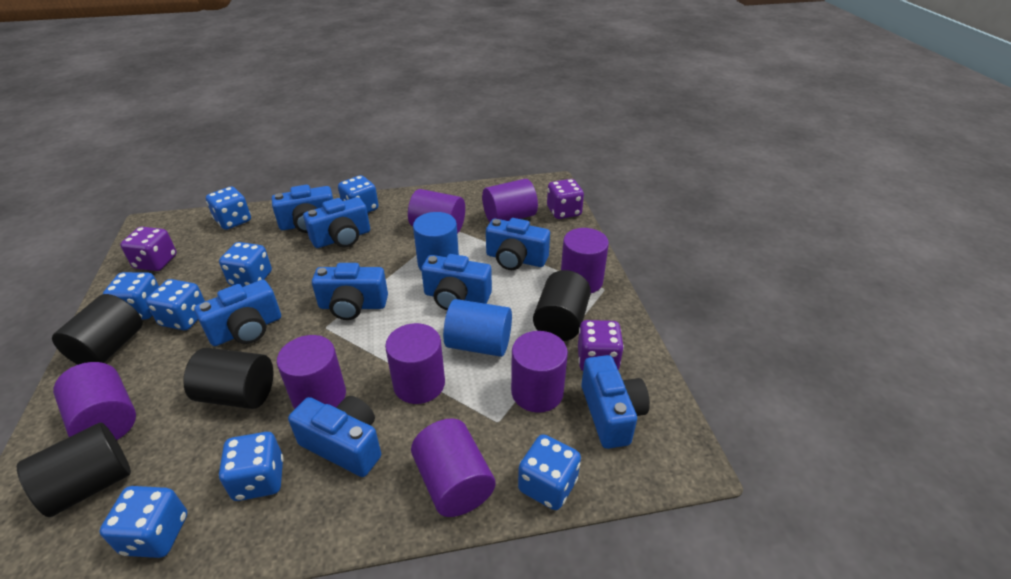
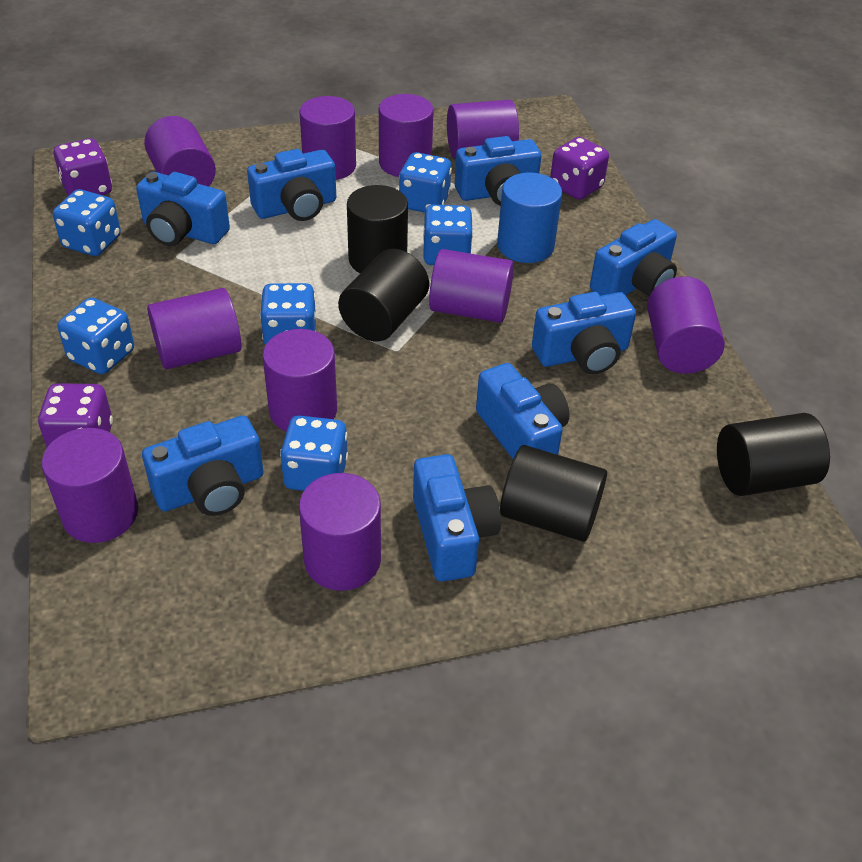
blue cylinder: 2 -> 1
blue dice: 8 -> 6
purple cylinder: 8 -> 10

